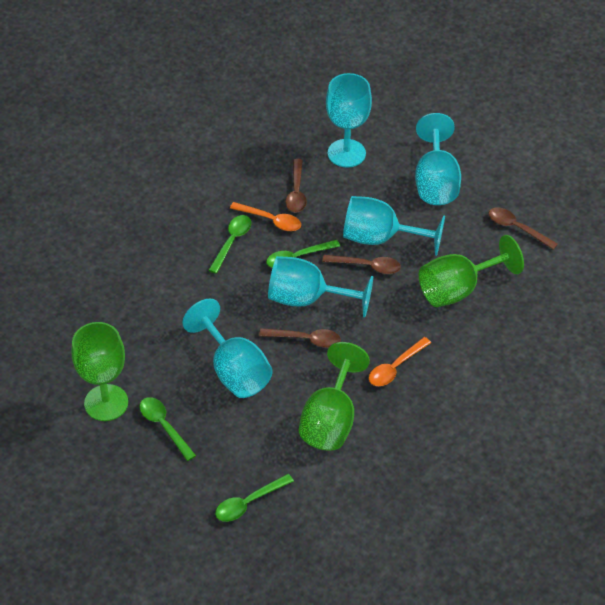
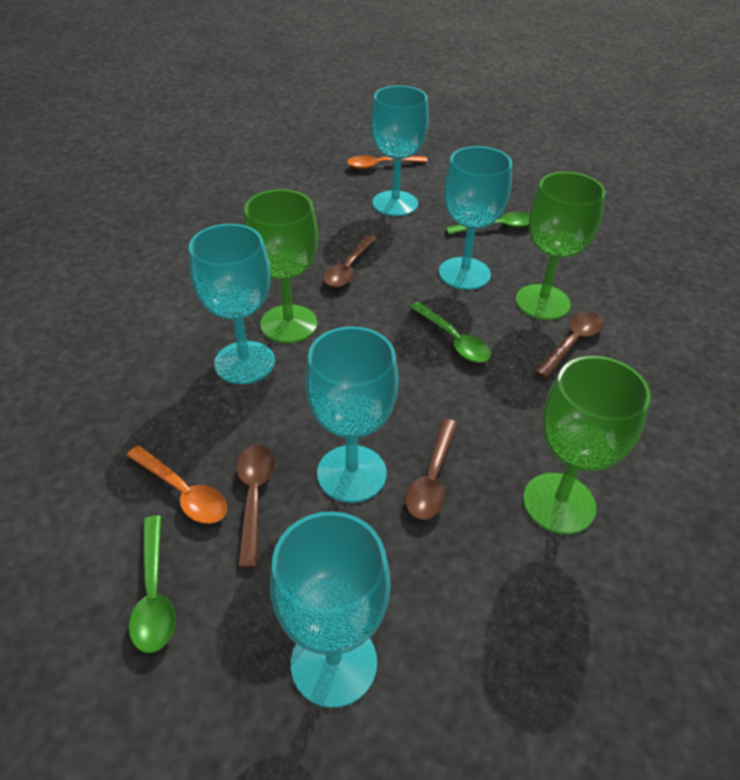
green spoon: 4 -> 3

